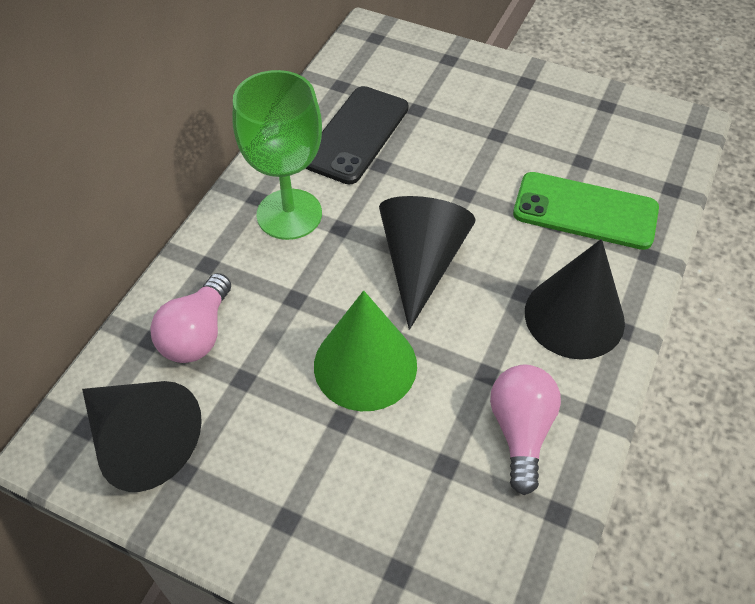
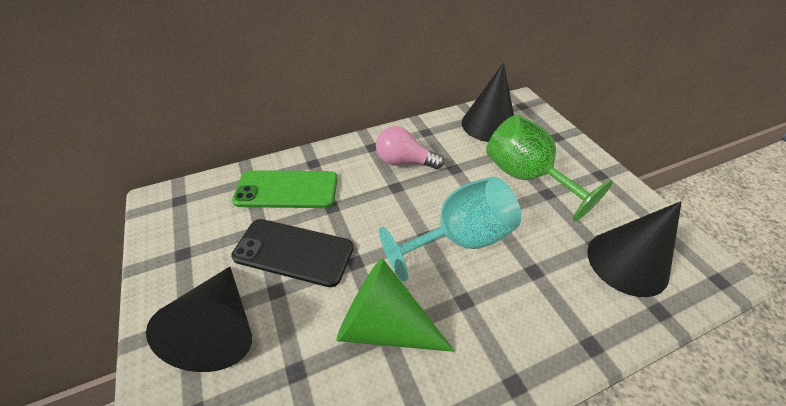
pink light bulb: 2 -> 1
turquoise goblet: 0 -> 1

